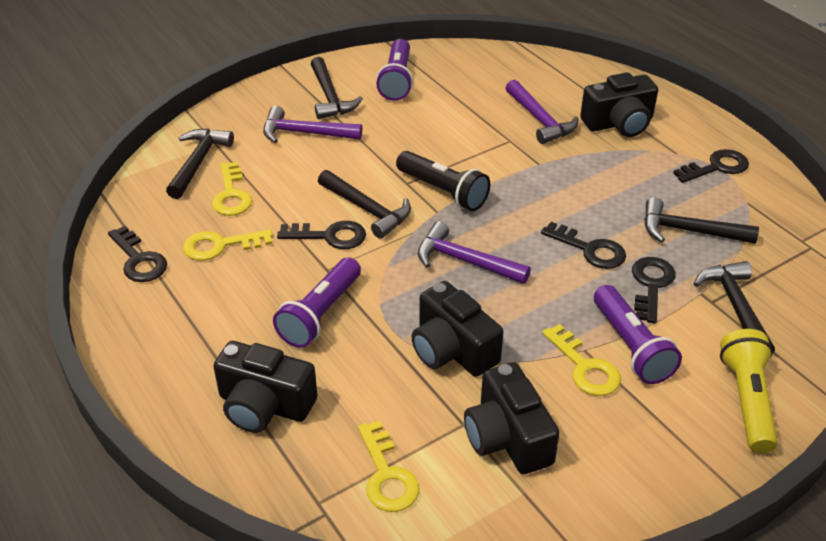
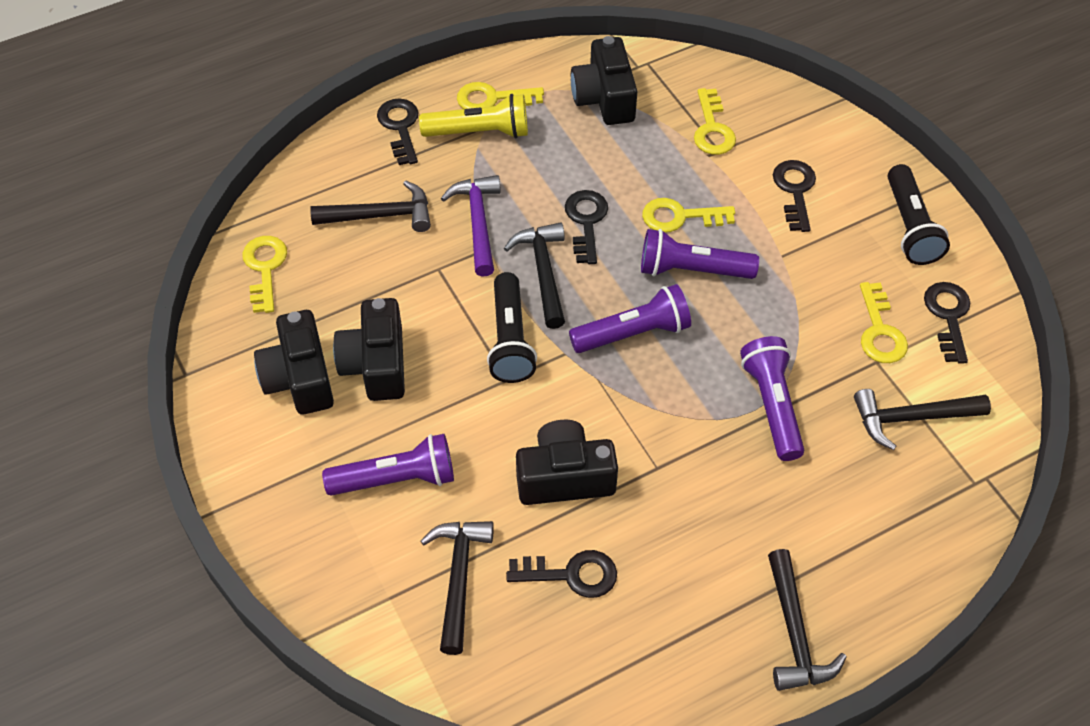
black flashlight: 1 -> 2
purple flashlight: 3 -> 4
purple hammer: 3 -> 1
yellow key: 4 -> 5

